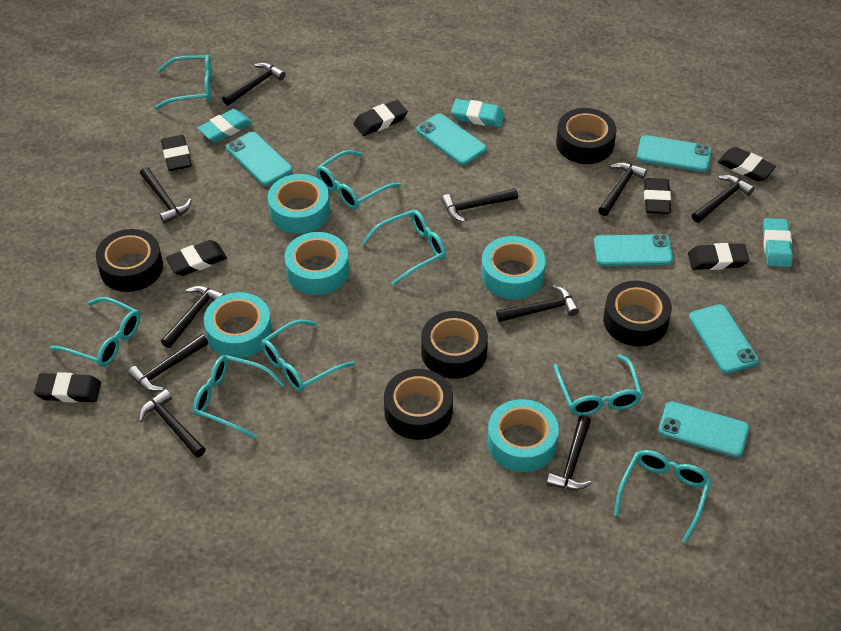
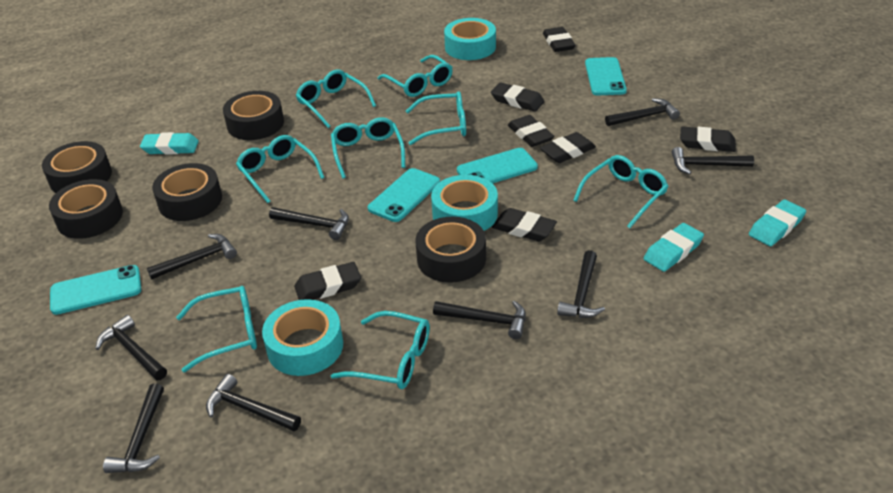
black hammer: 10 -> 9
turquoise phone: 6 -> 4
turquoise tape: 5 -> 3

